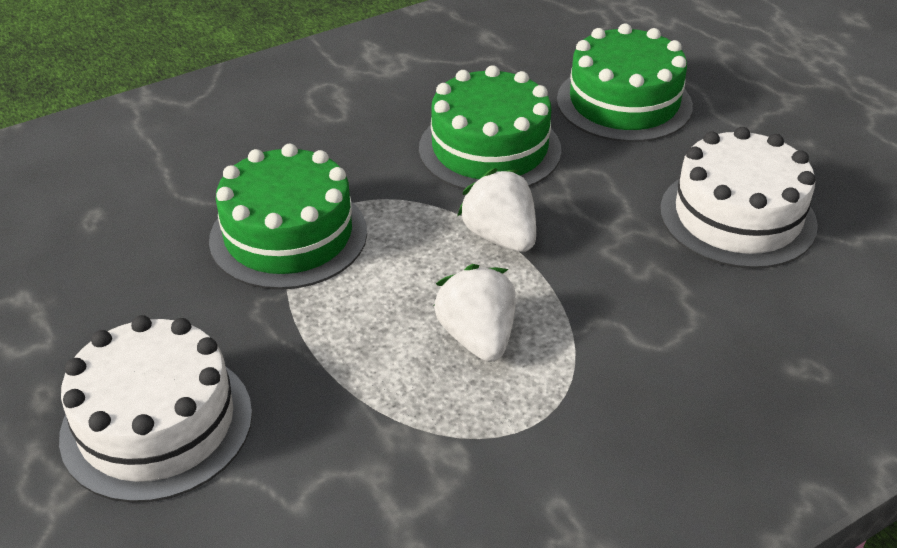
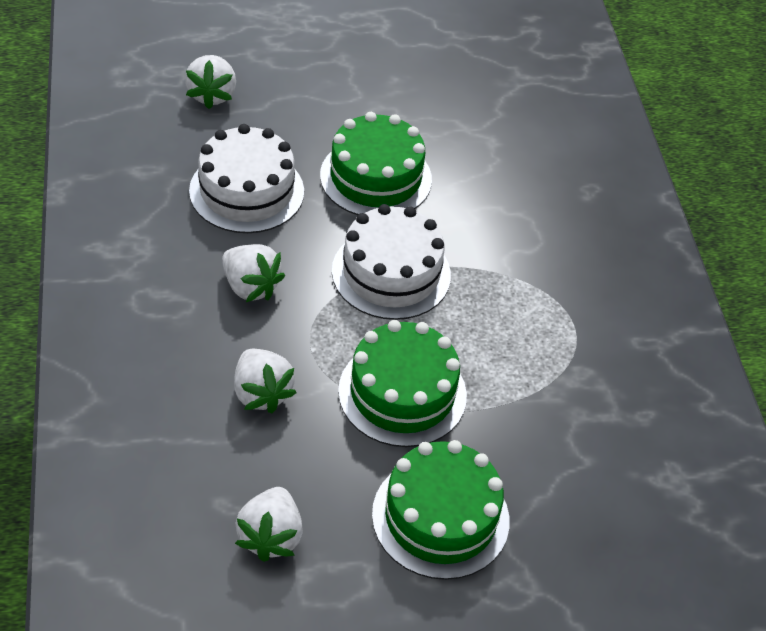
white strawberry: 2 -> 4

